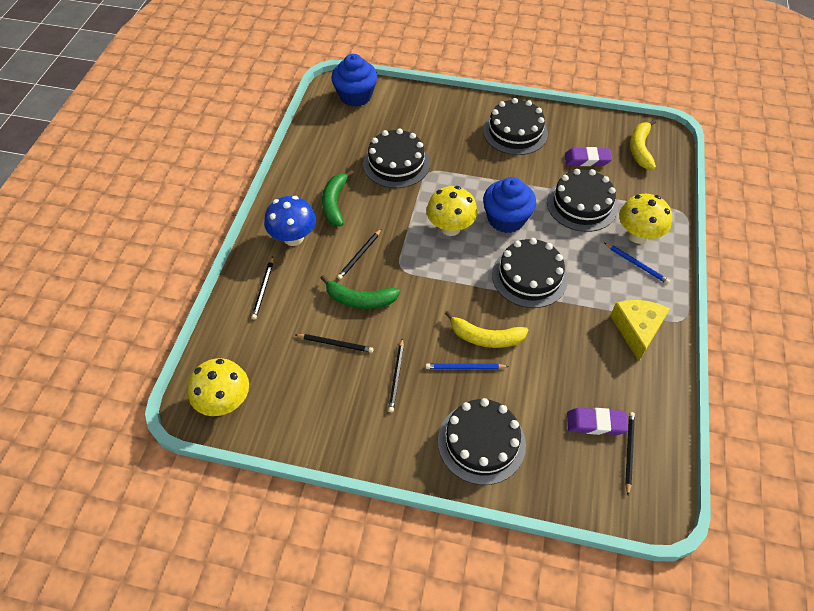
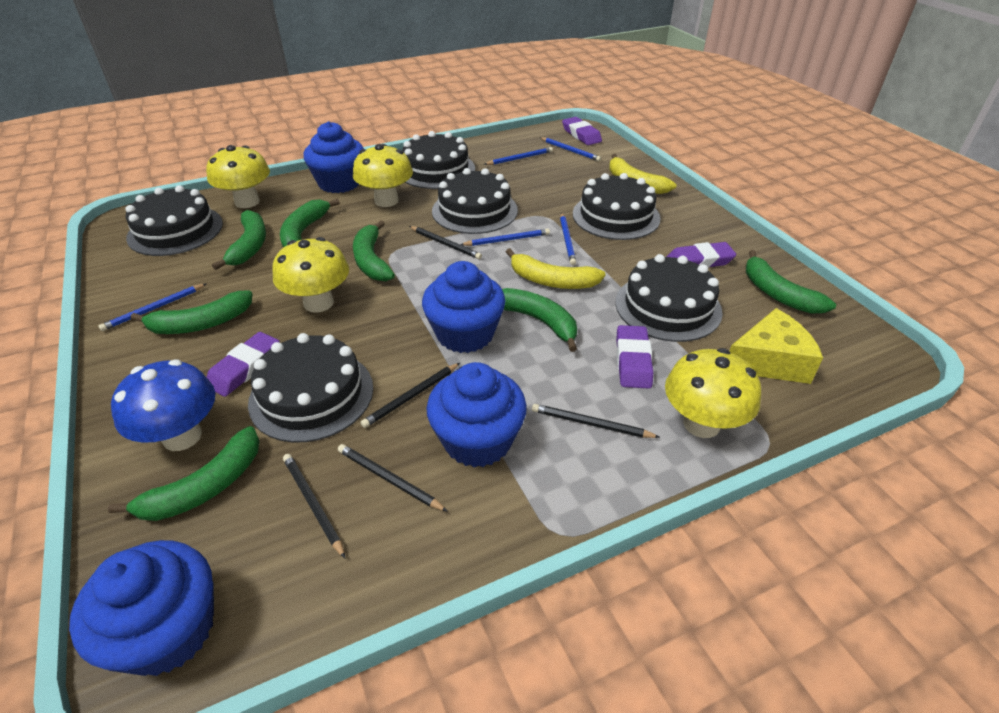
black cake: 5 -> 6
blue cupcake: 2 -> 4
blue pencil: 2 -> 5
green banana: 2 -> 7
purple eraser: 2 -> 4
yellow mushroom: 3 -> 4

